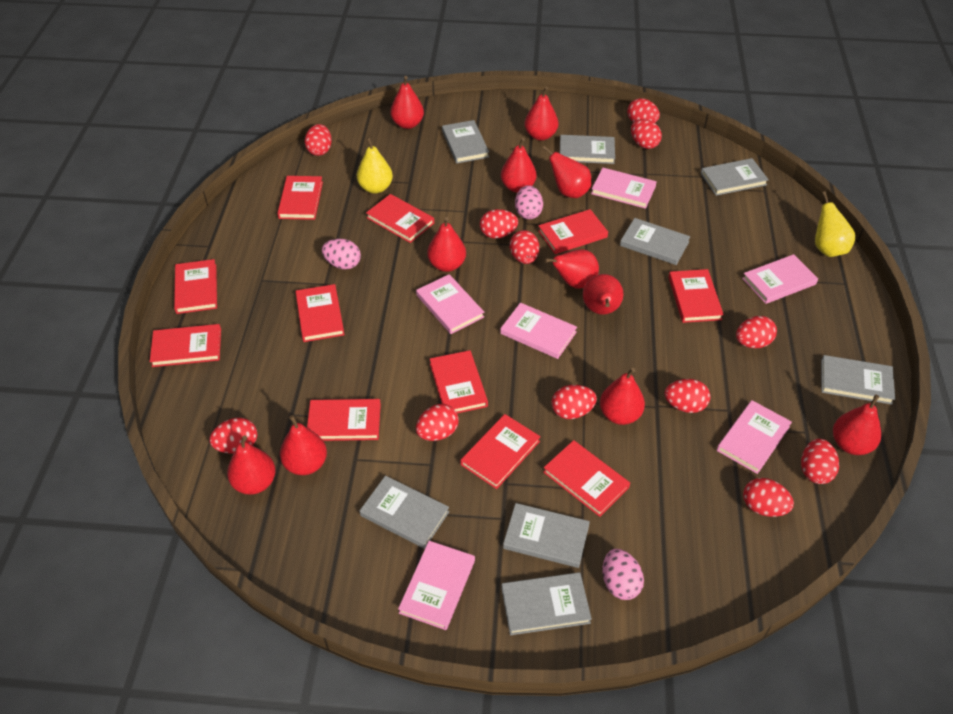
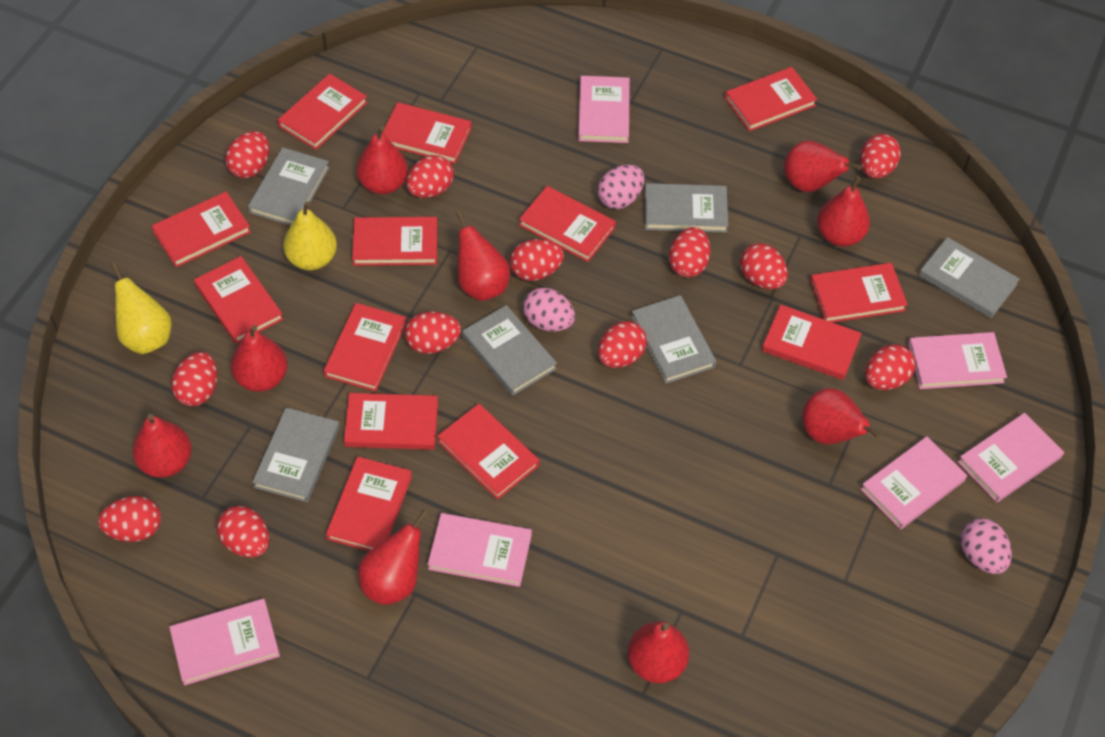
grey book: 8 -> 6
red book: 11 -> 13
red pear: 11 -> 9

